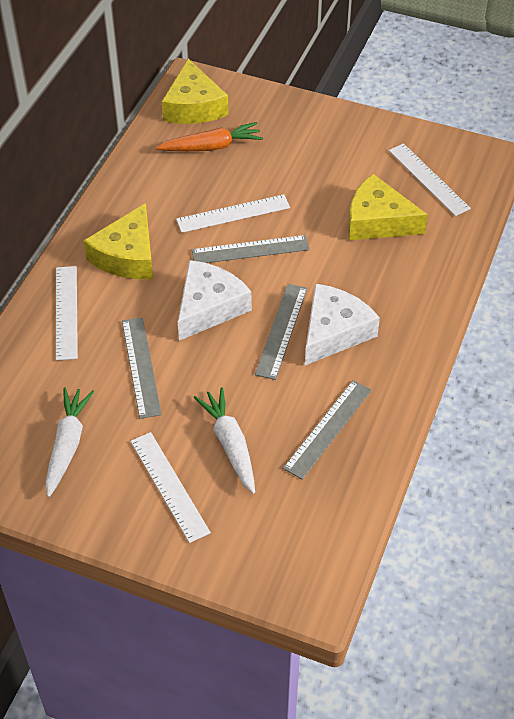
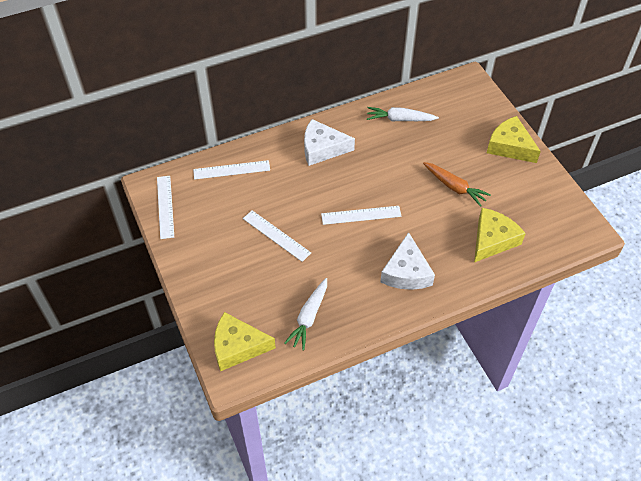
grey ruler: 4 -> 0

